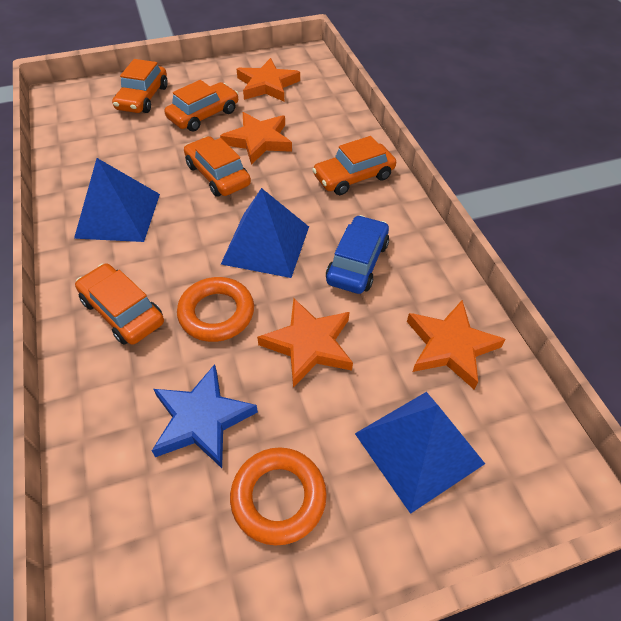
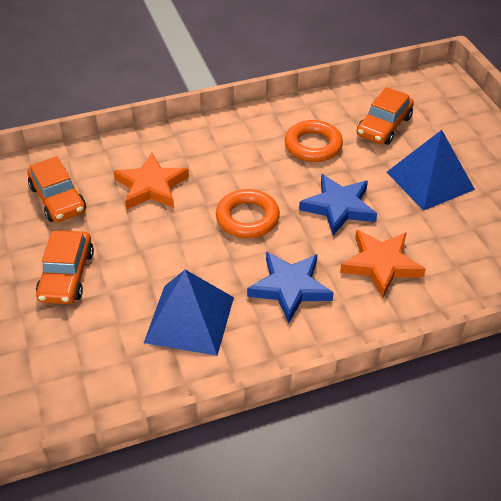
blue car: 1 -> 0
blue pyramid: 3 -> 2
blue star: 1 -> 2
orange car: 5 -> 3
orange star: 4 -> 2

